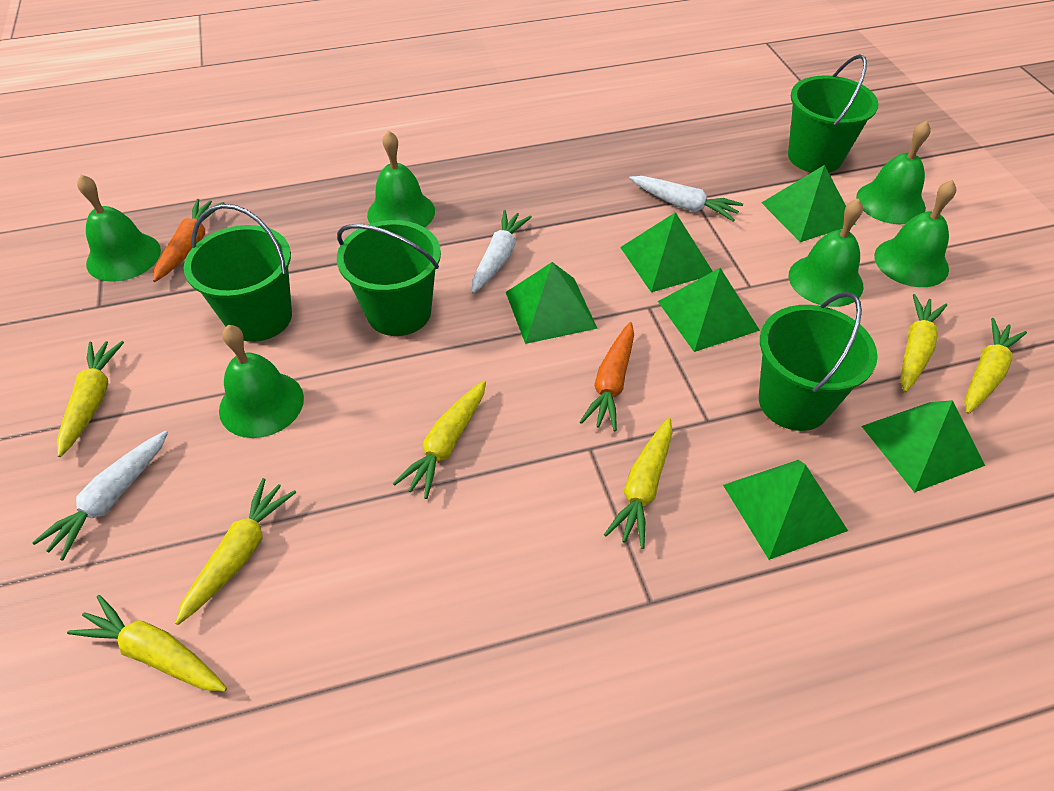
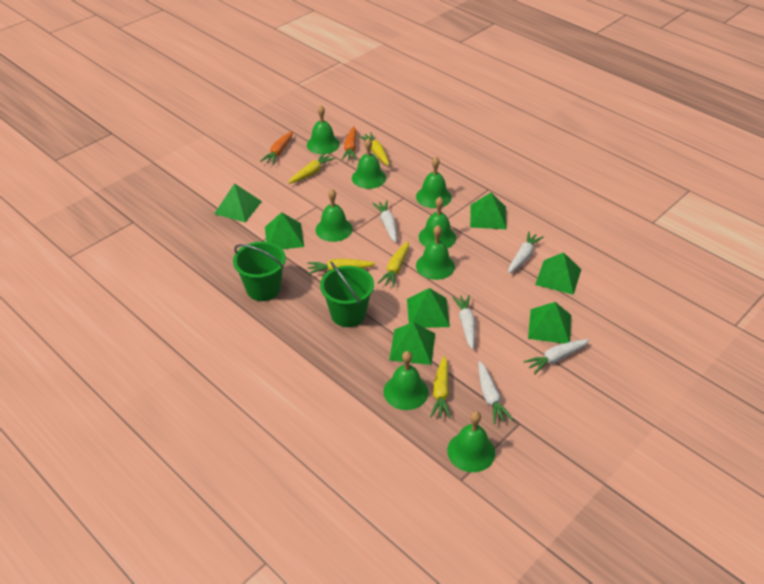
green bell: 6 -> 8
green bucket: 4 -> 2
green pyramid: 6 -> 7
white carrot: 3 -> 5
yellow carrot: 7 -> 5

